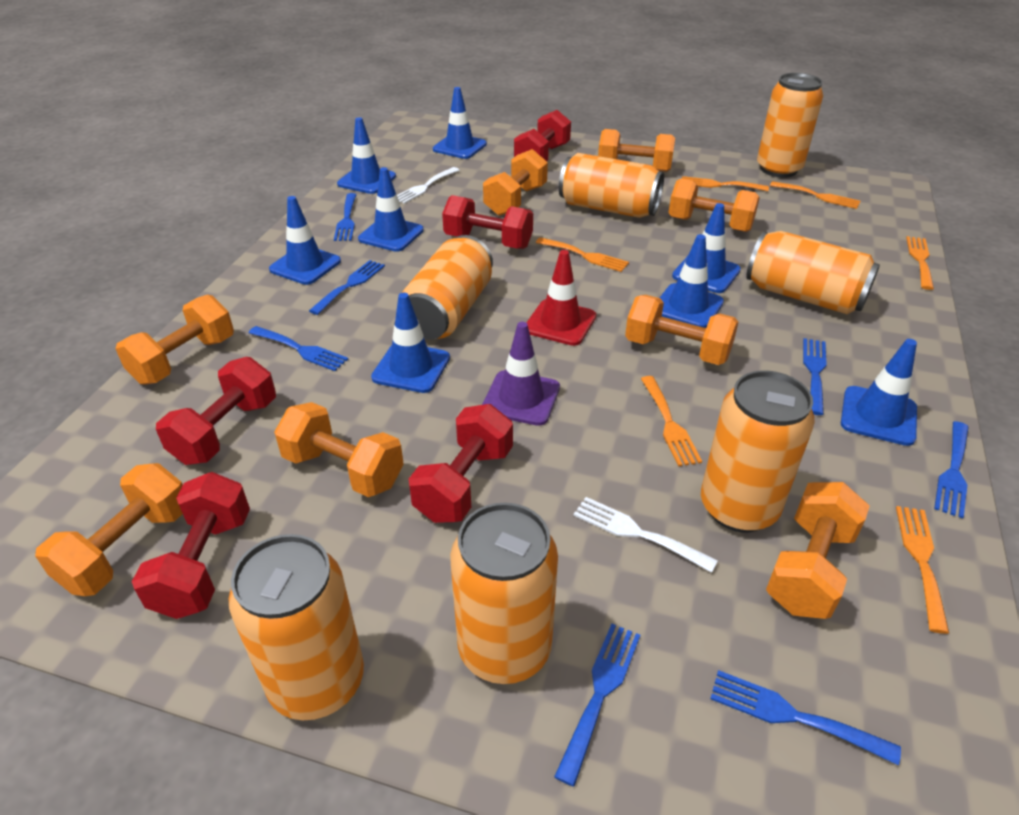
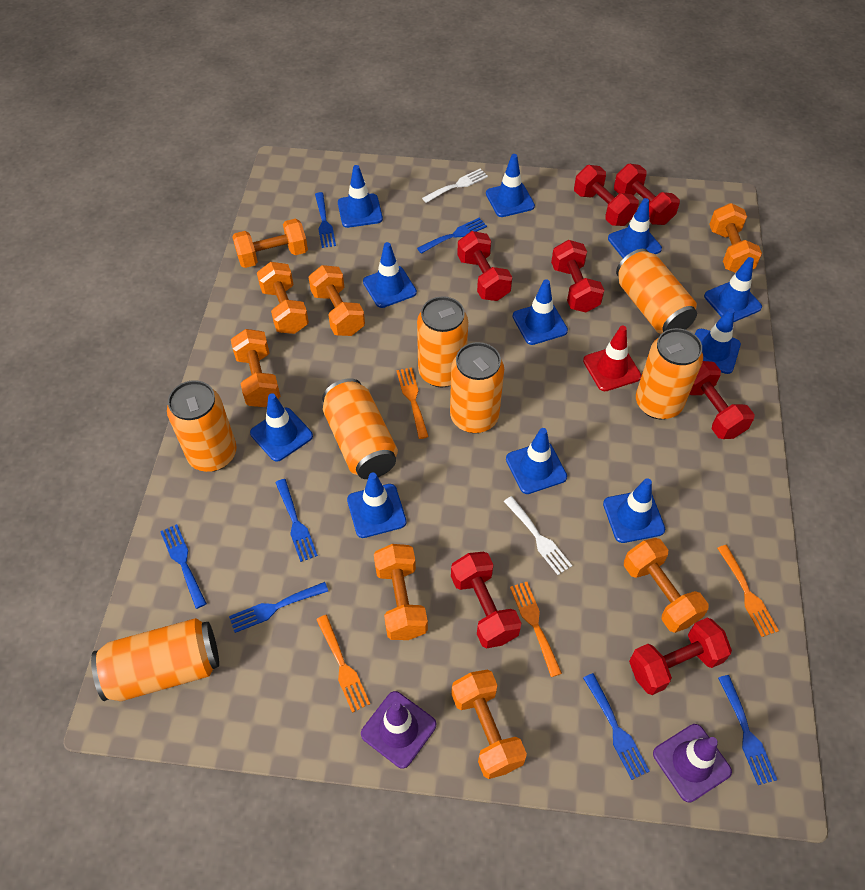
blue traffic cone: 8 -> 11
orange fork: 6 -> 4
purple traffic cone: 1 -> 2
red dumbbell: 5 -> 7

